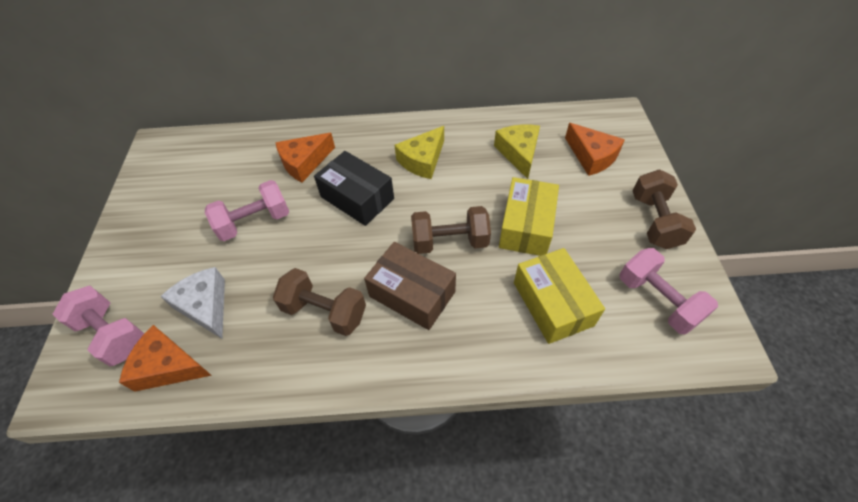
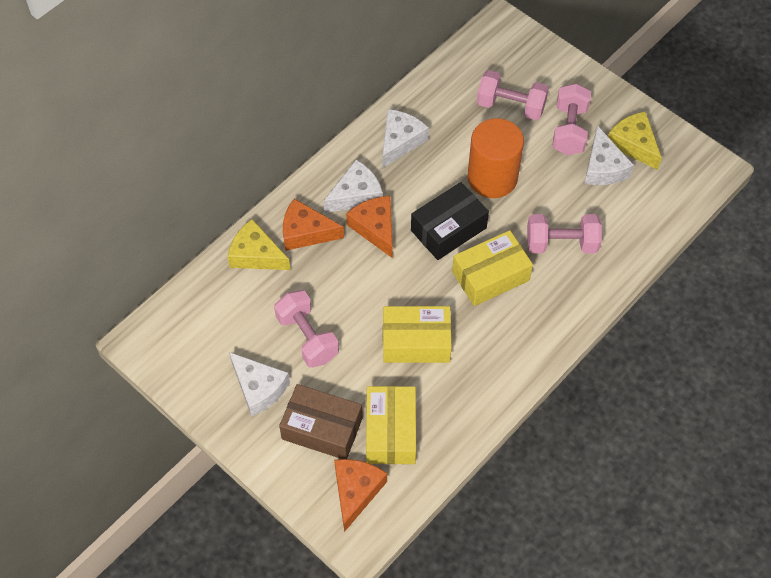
brown dumbbell: 3 -> 0
orange cylinder: 0 -> 1
pink dumbbell: 3 -> 4
white cheese: 1 -> 4
yellow box: 2 -> 3

